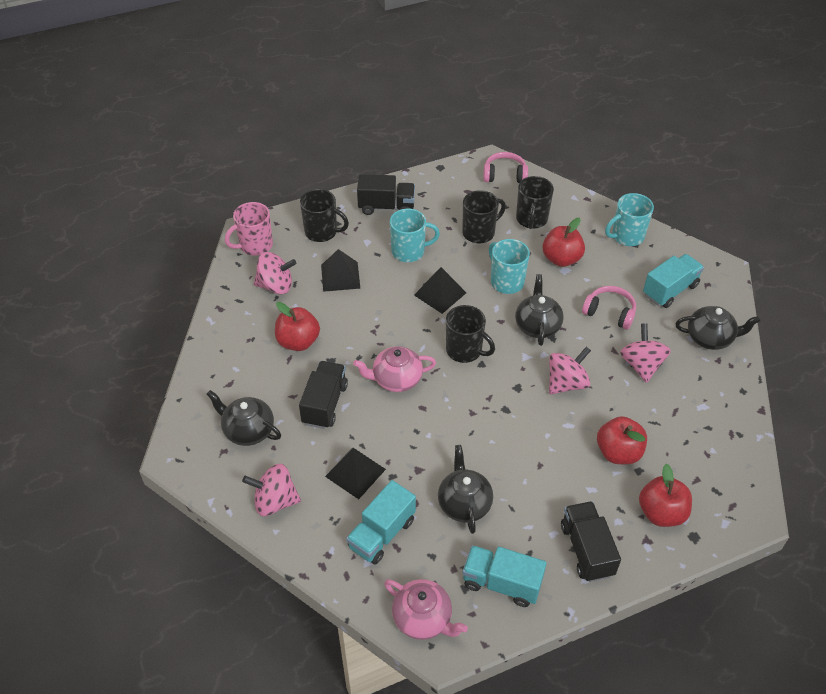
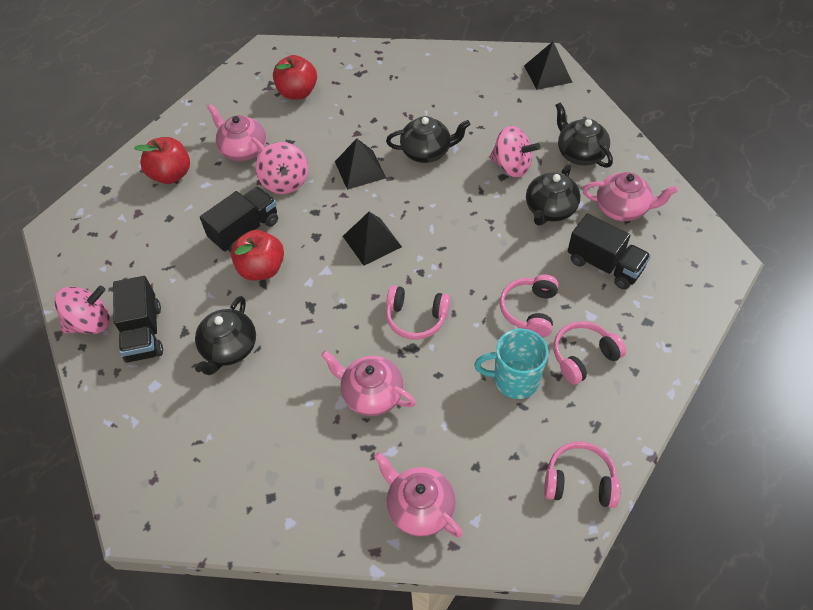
black mug: 4 -> 0
pink headphones: 2 -> 4
pink mug: 1 -> 0
pink spinning top: 4 -> 3
pink teapot: 2 -> 4
red apple: 4 -> 3
turquoise mug: 3 -> 1
turquoise truck: 3 -> 0

